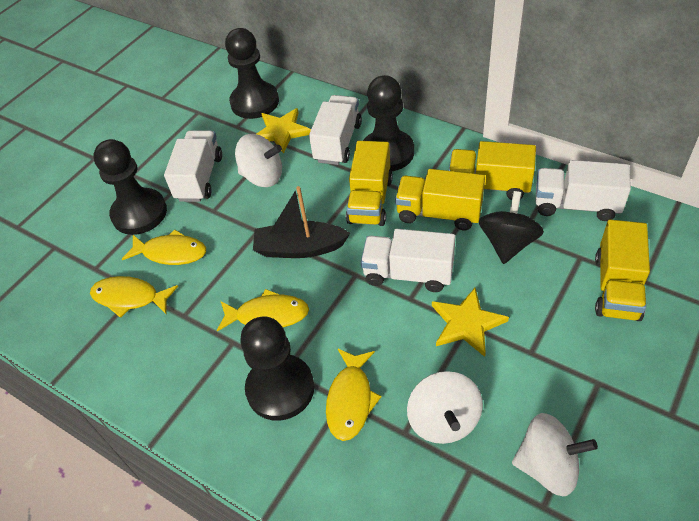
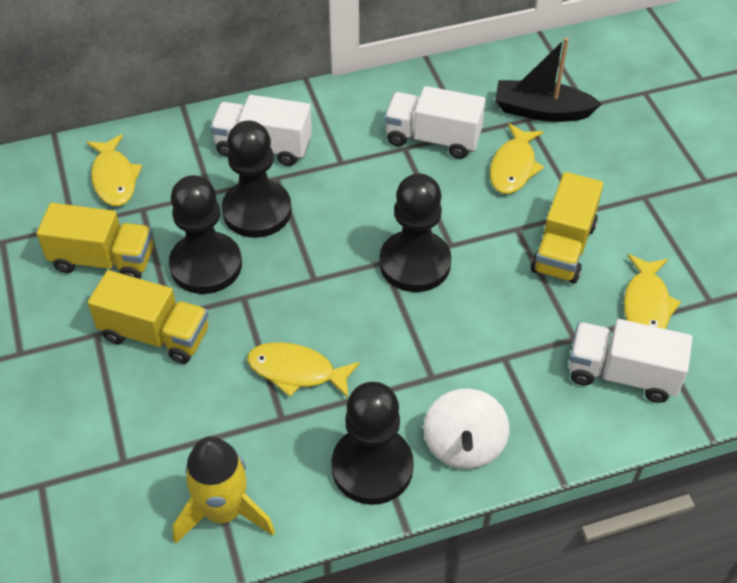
black spinning top: 1 -> 0
white spinning top: 3 -> 1
white truck: 4 -> 3
yellow rocket: 0 -> 1
yellow star: 2 -> 0
yellow truck: 4 -> 3

